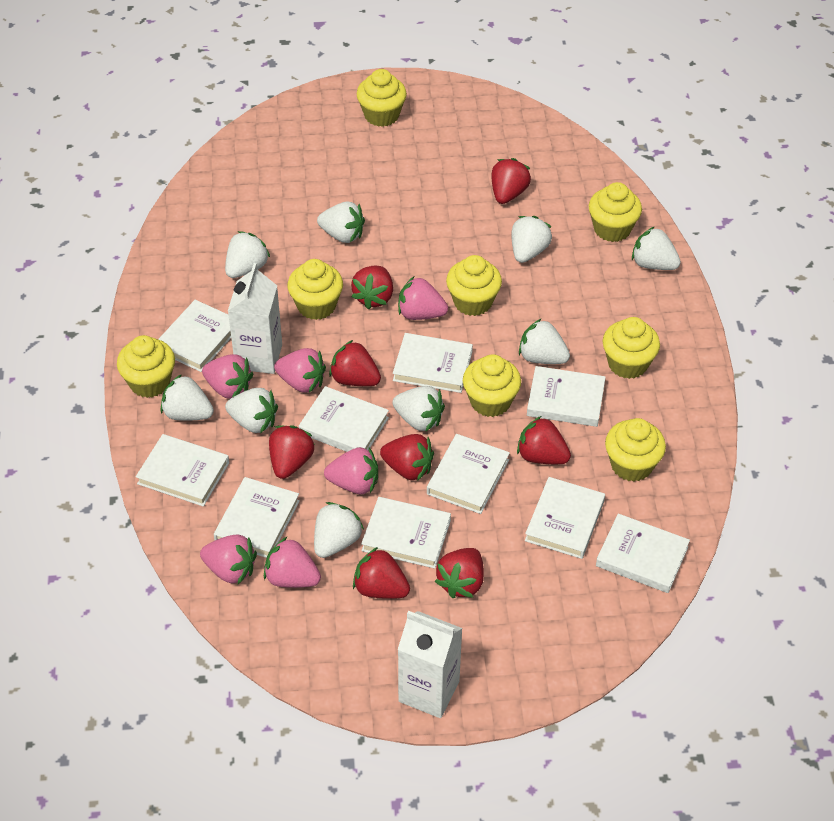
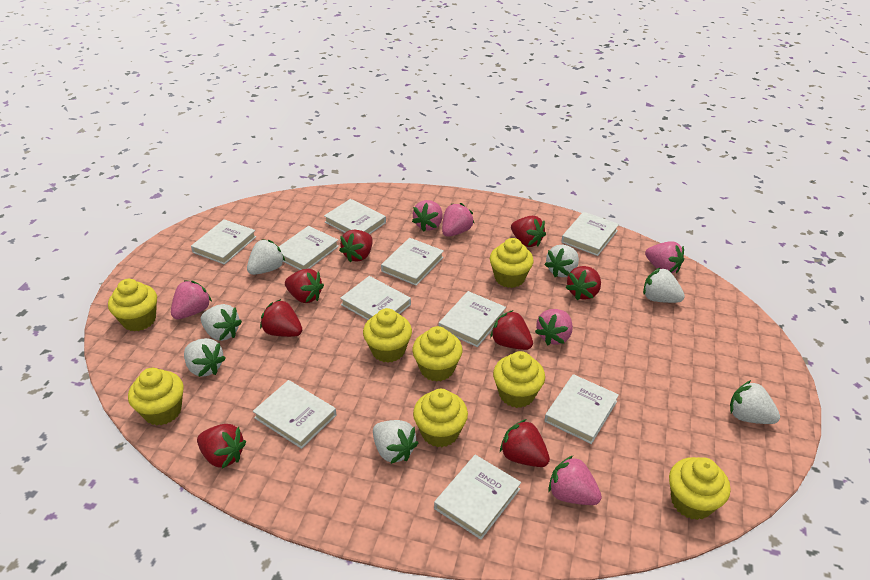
white carton: 2 -> 0
white strawberry: 9 -> 7

